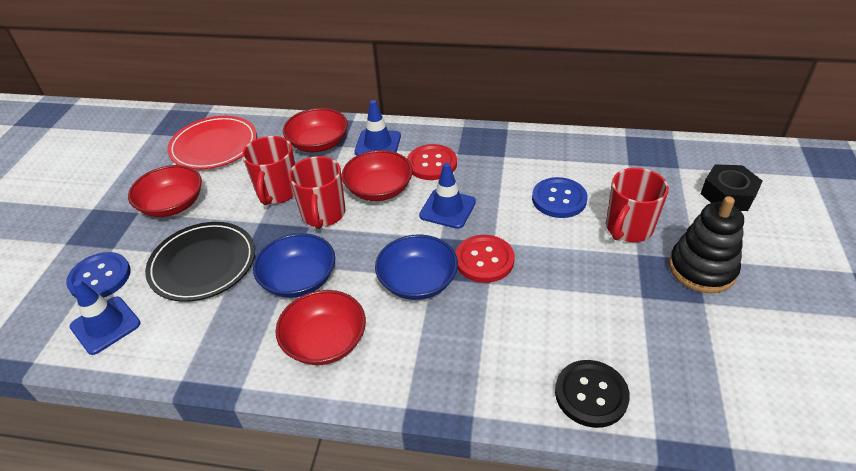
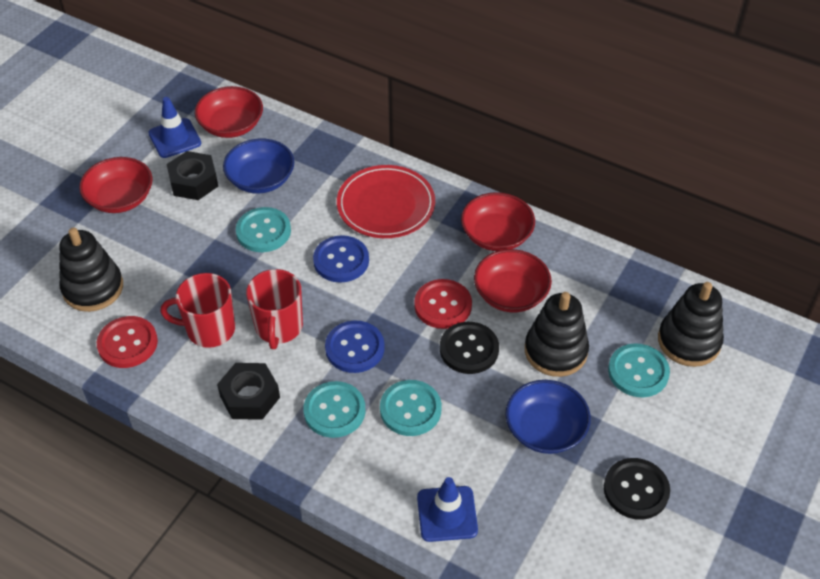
black button: 1 -> 2
black nut: 1 -> 2
black plate: 1 -> 0
black stacking toy: 1 -> 3
blue traffic cone: 3 -> 2
red mug: 3 -> 2
turquoise button: 0 -> 4

